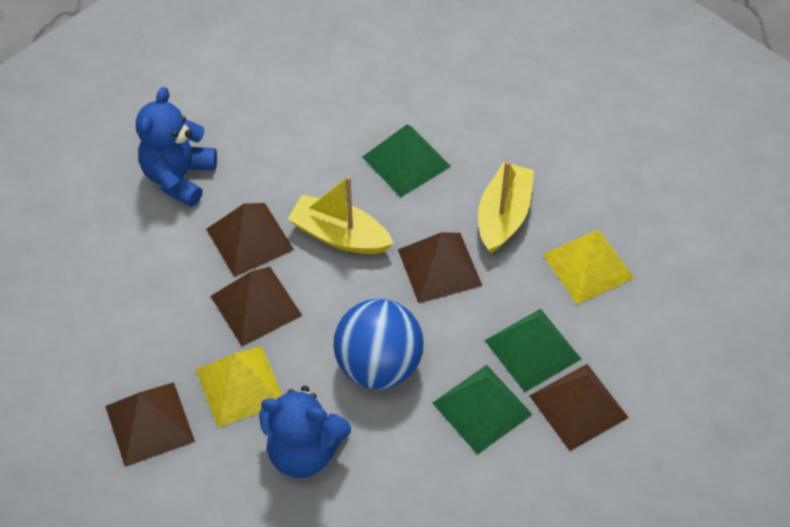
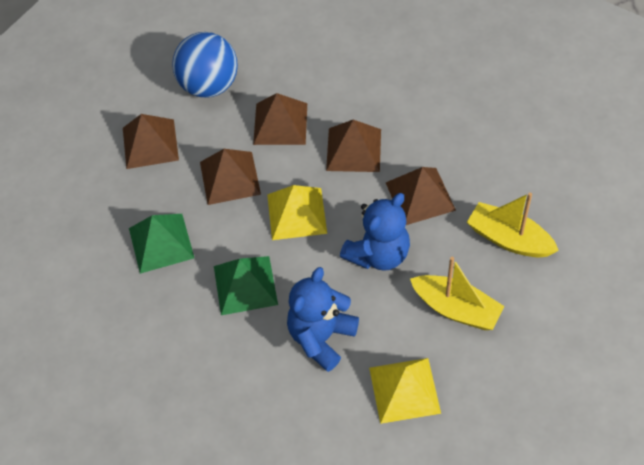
green pyramid: 3 -> 2

